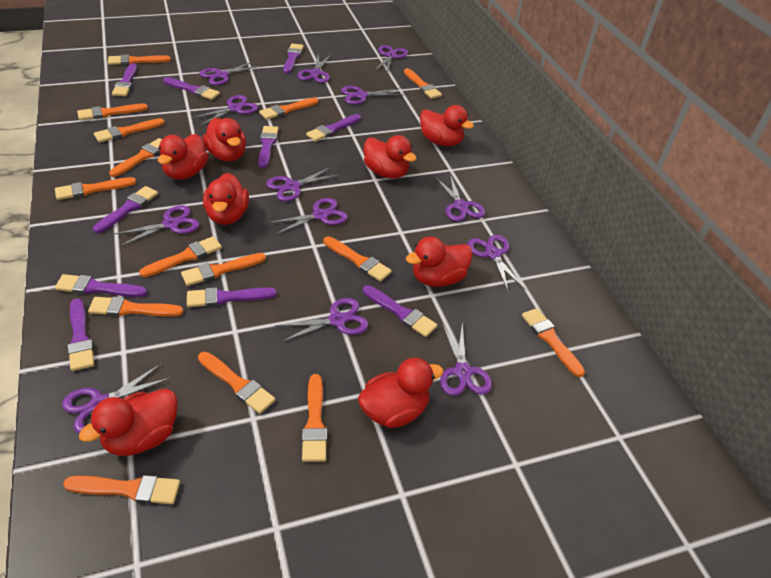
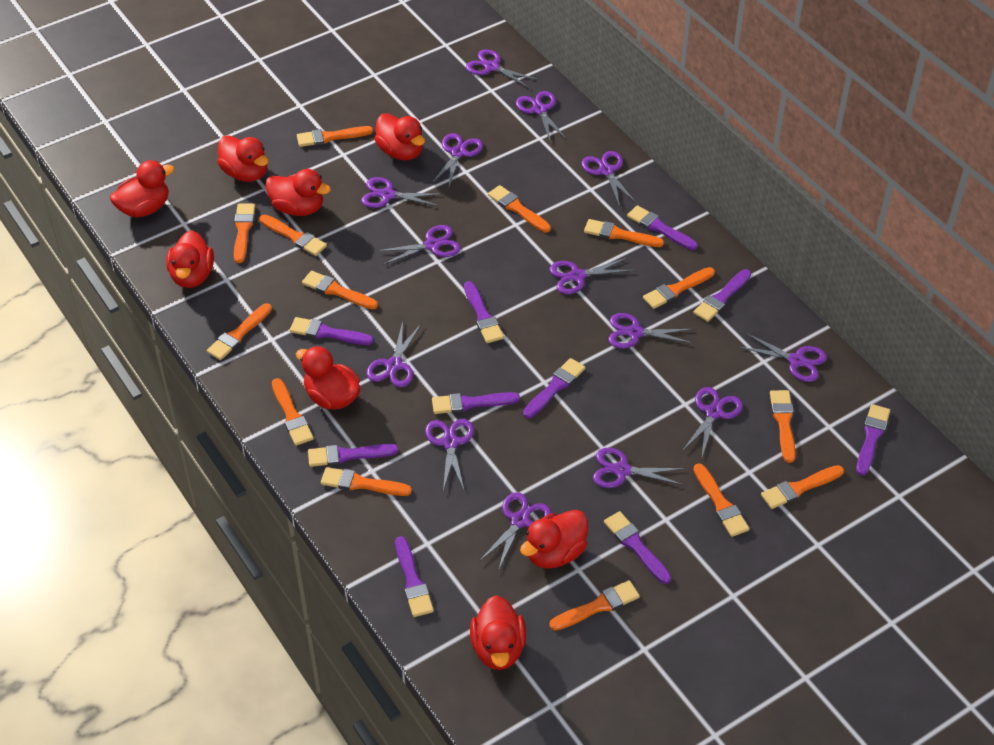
orange brush: 15 -> 14
purple scissors: 13 -> 14

